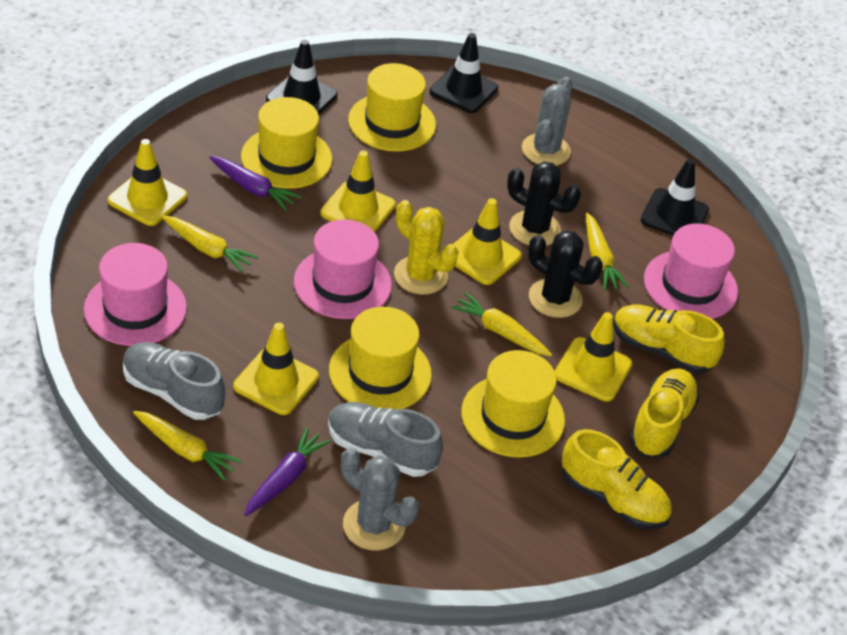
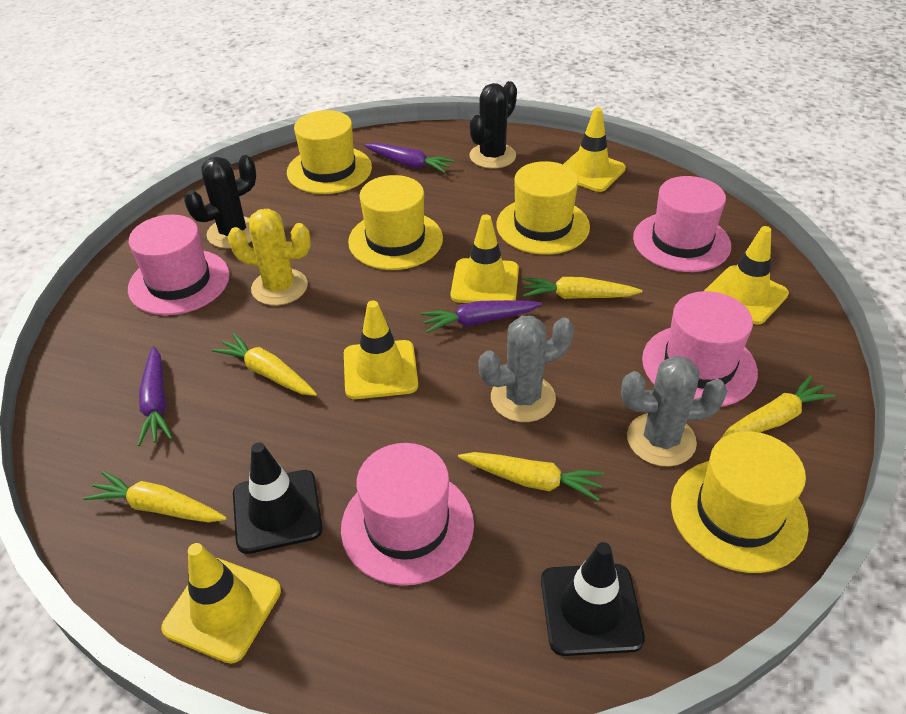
black traffic cone: 3 -> 2
grey shoe: 2 -> 0
pink hat: 3 -> 4
purple carrot: 2 -> 3
yellow carrot: 4 -> 5
yellow shoe: 3 -> 0

